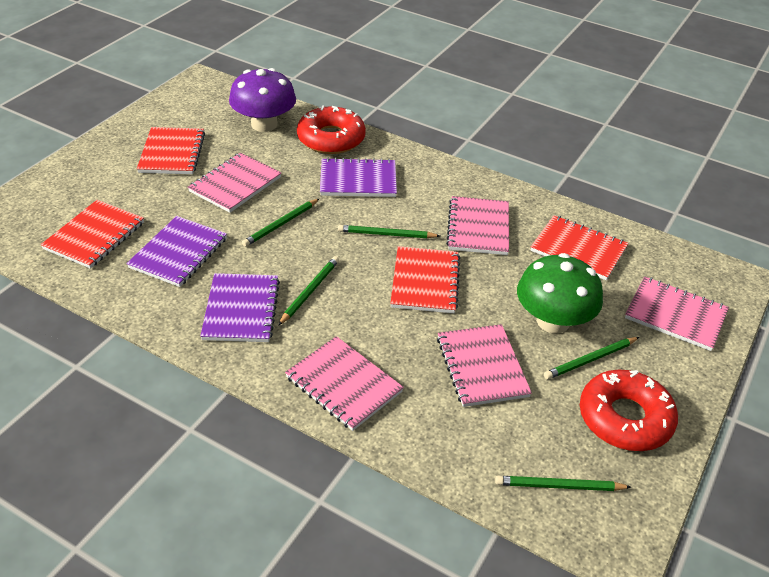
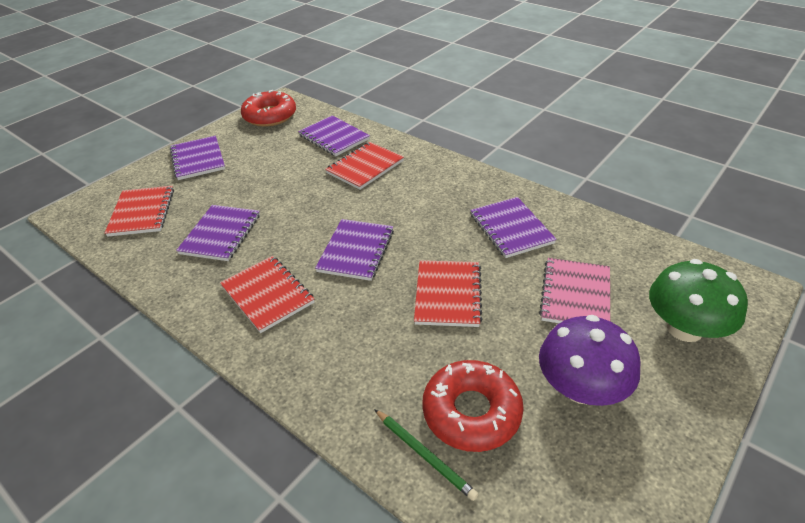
green pencil: 5 -> 1
pink notebook: 5 -> 1
purple notebook: 3 -> 5

